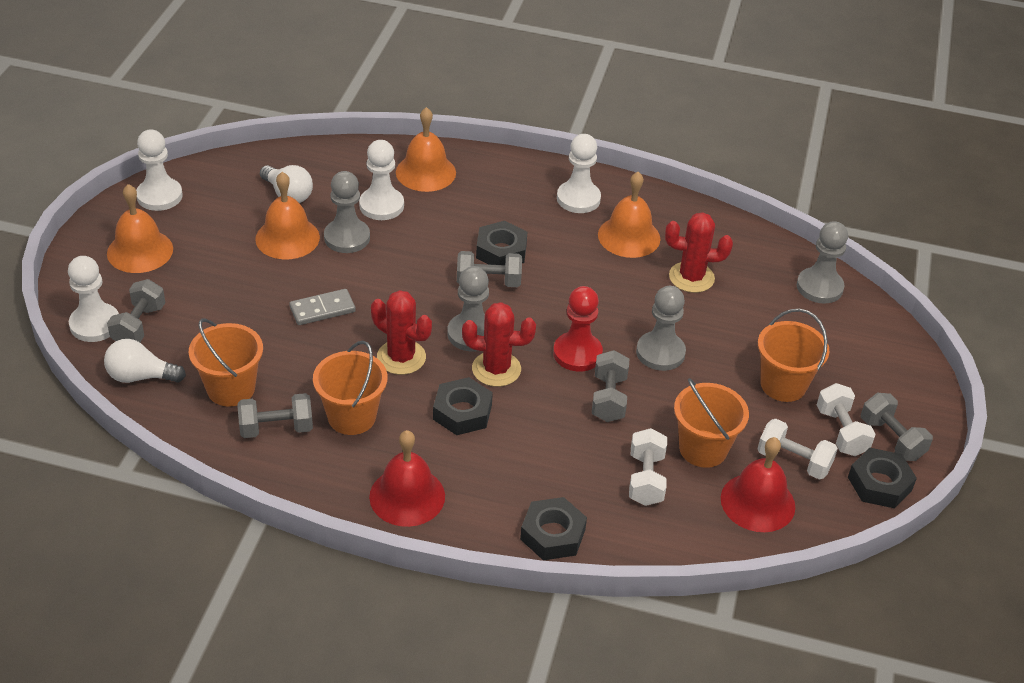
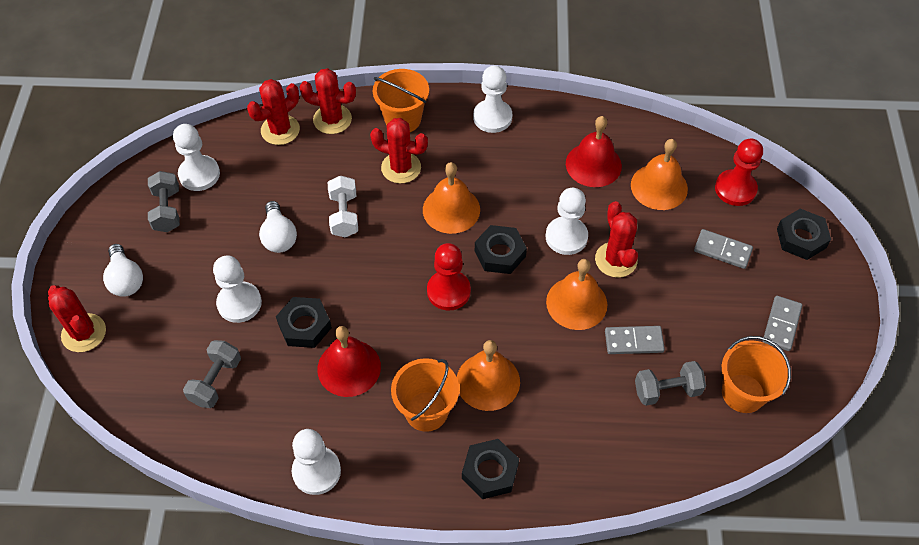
grey domino: 1 -> 3
grey dumbbell: 5 -> 3
grey pawn: 4 -> 0
orange bucket: 4 -> 3
red cactus: 3 -> 5
red pawn: 1 -> 2
white dumbbell: 3 -> 1
white pawn: 4 -> 5

